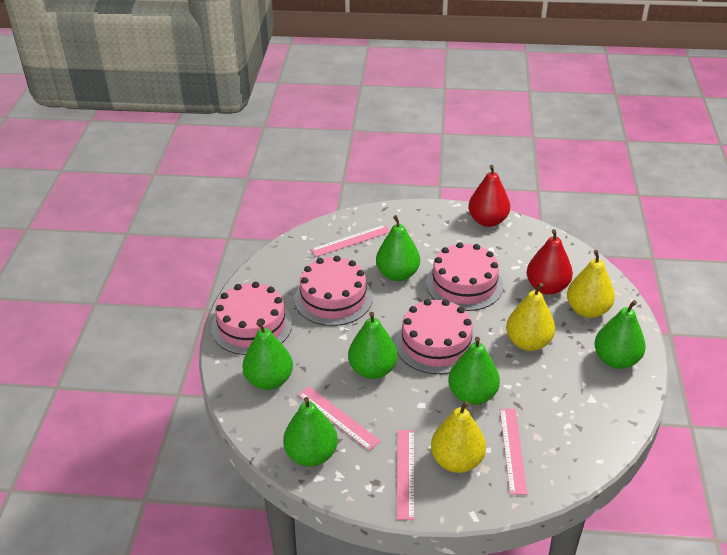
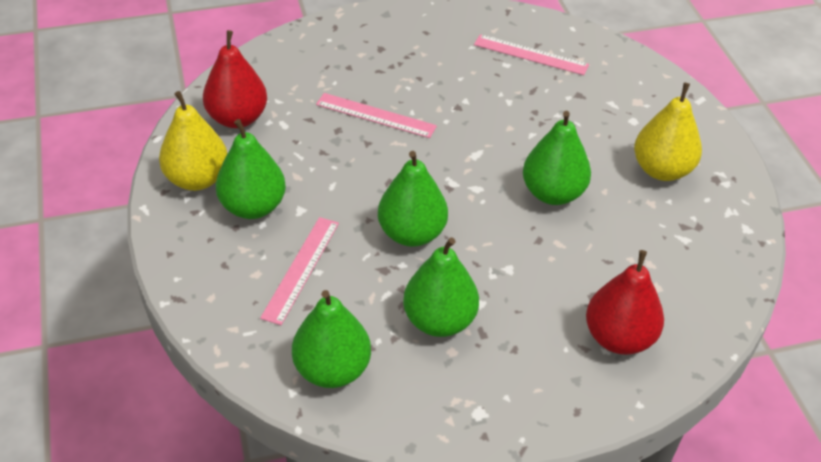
green pear: 6 -> 5
pink cake: 4 -> 0
pink ruler: 4 -> 3
yellow pear: 3 -> 2

